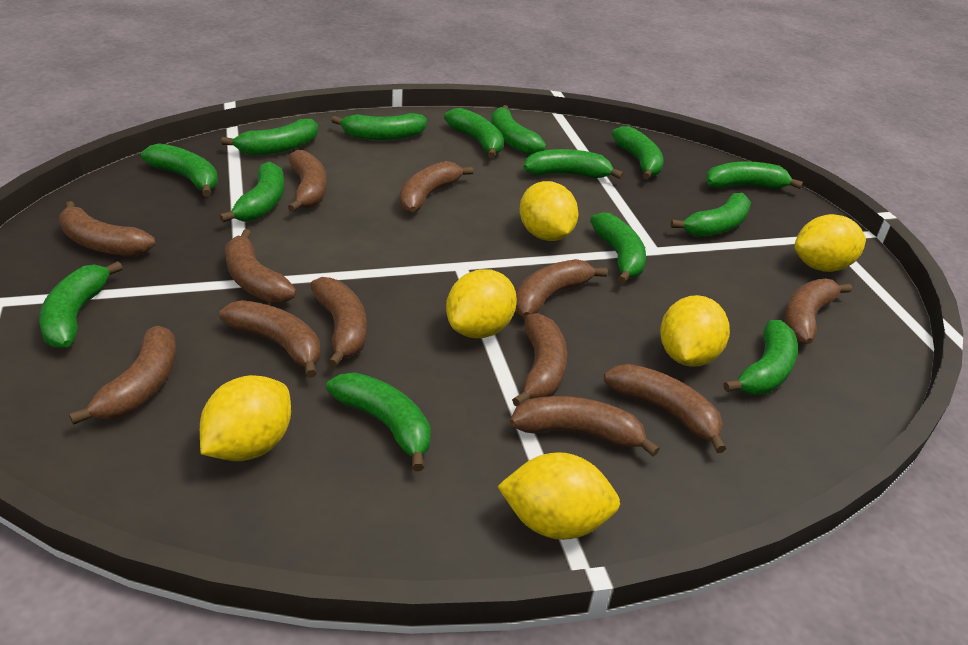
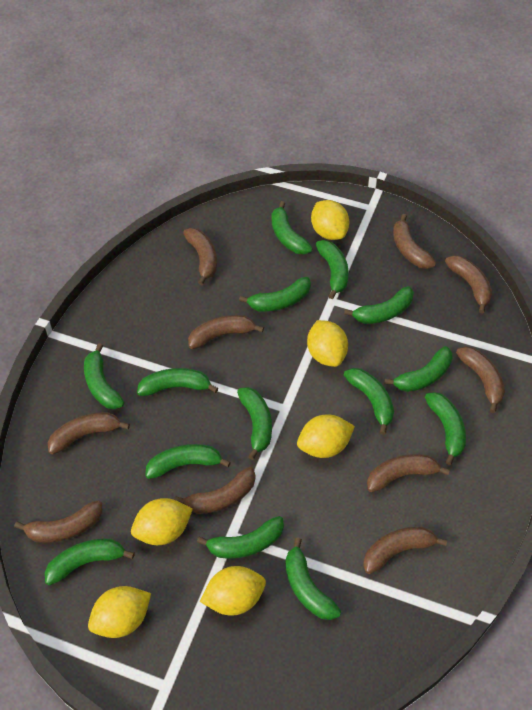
brown banana: 12 -> 10

